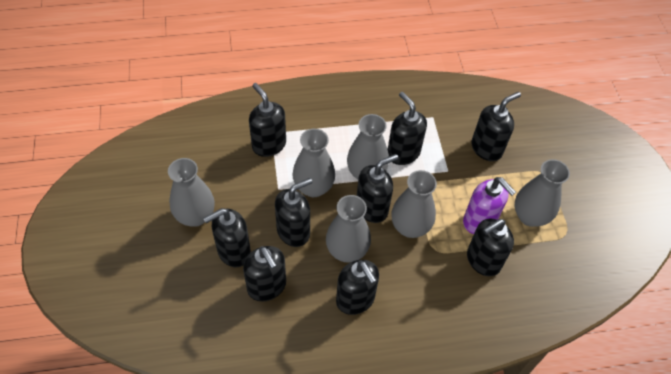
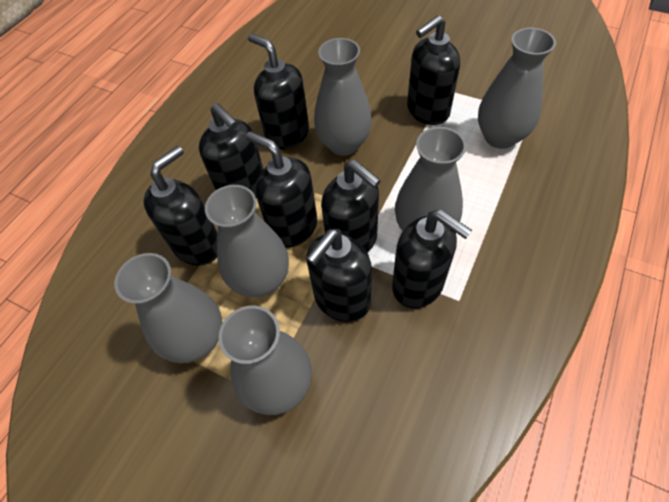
black soap dispenser: 9 -> 8
purple soap dispenser: 1 -> 0

